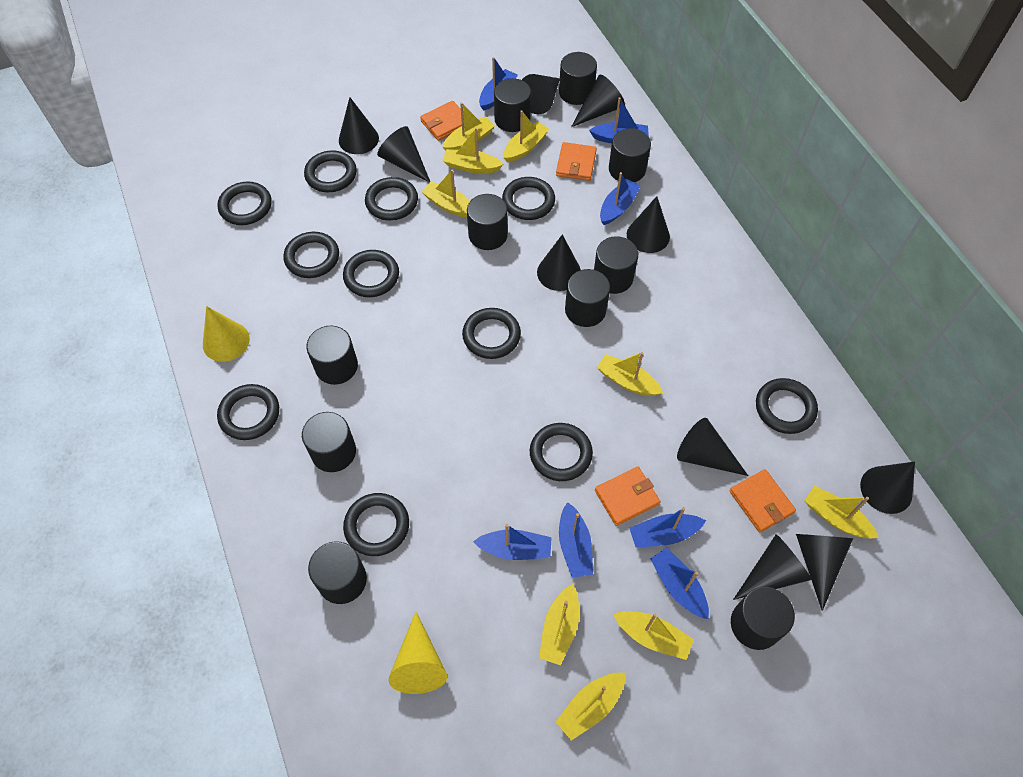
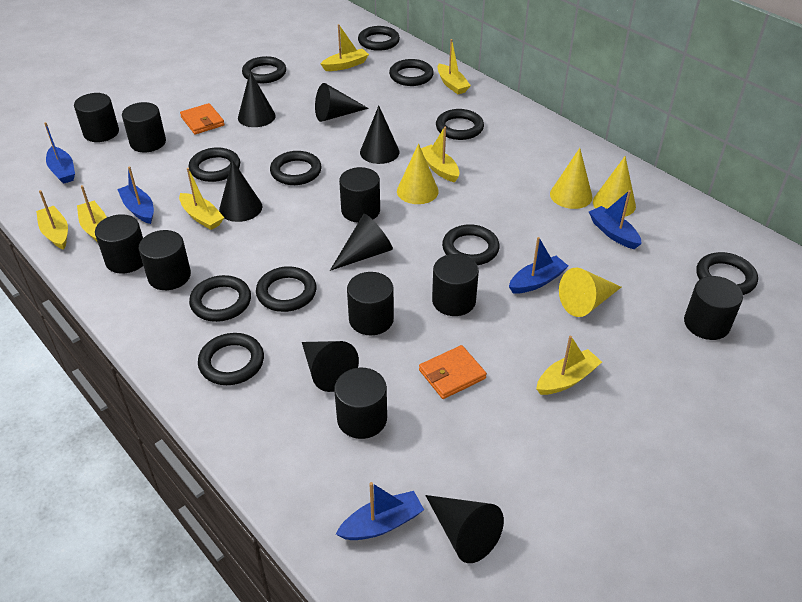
black cone: 10 -> 7
black cylinder: 10 -> 9
blue boat: 7 -> 5
orange wallet: 4 -> 2
yellow boat: 9 -> 7
yellow cone: 2 -> 4

